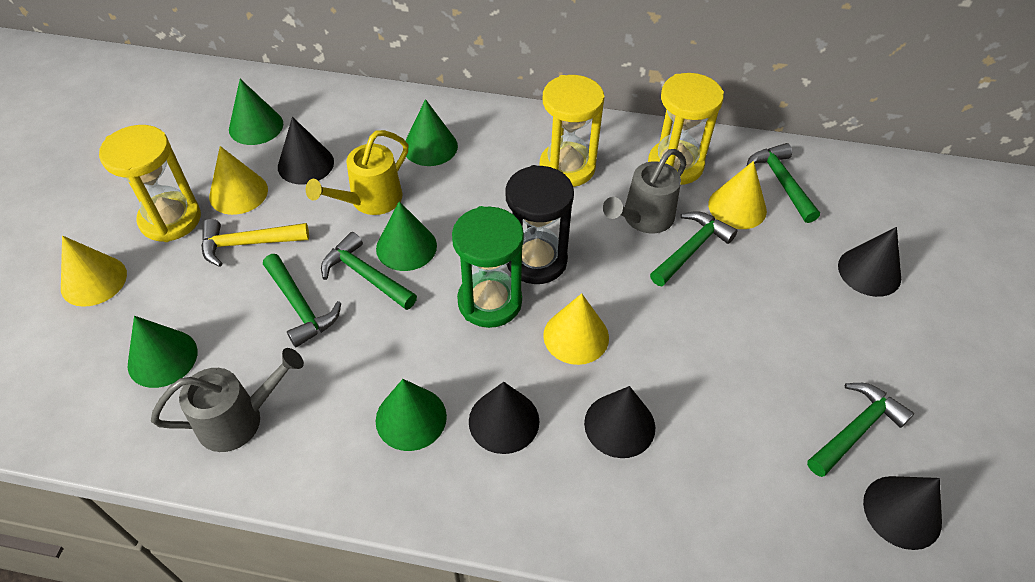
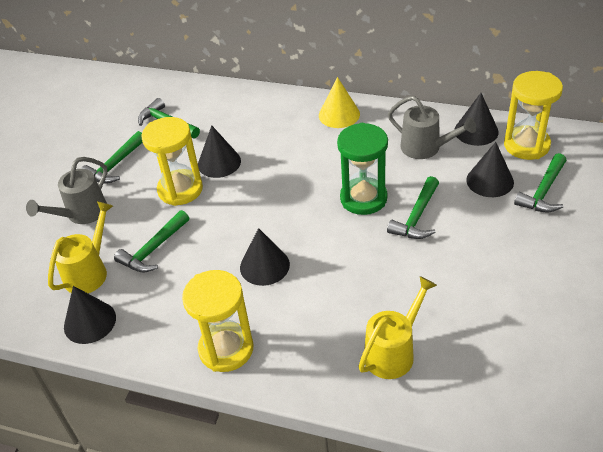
black hourglass: 1 -> 0
green cone: 5 -> 0
yellow cone: 4 -> 1
yellow hammer: 1 -> 0
yellow watering can: 1 -> 2

